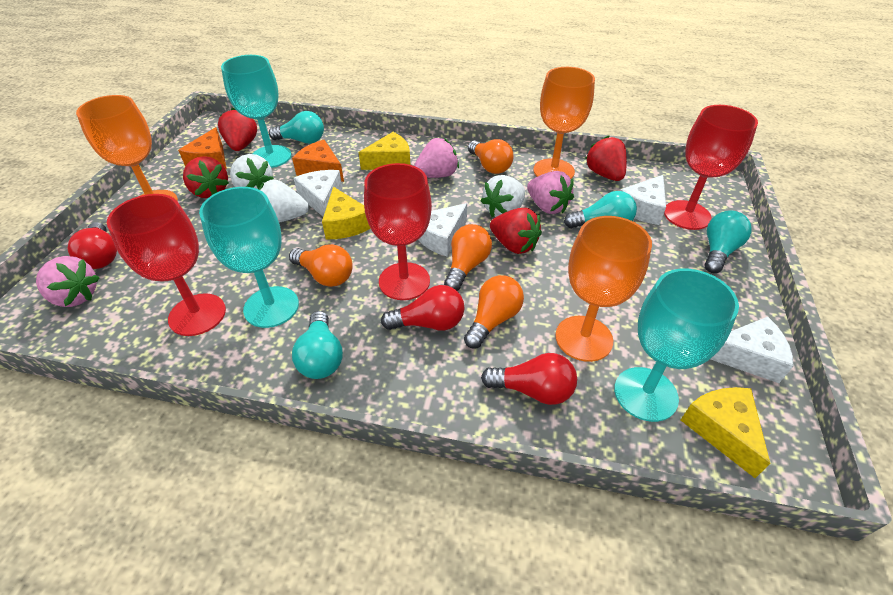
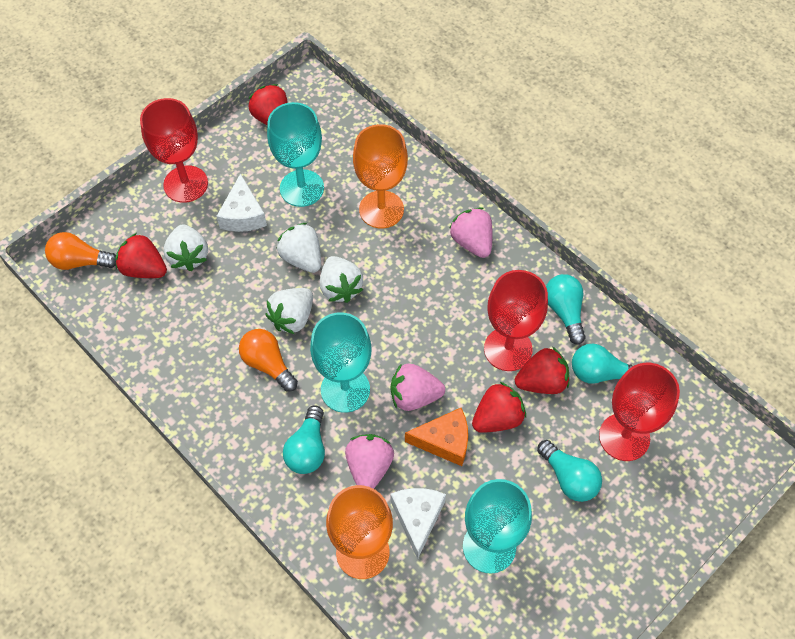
orange cheese: 2 -> 1
orange goblet: 3 -> 2
orange light bulb: 4 -> 2
red light bulb: 3 -> 0
white cheese: 4 -> 2
white strawberry: 3 -> 4
yellow cheese: 3 -> 0

